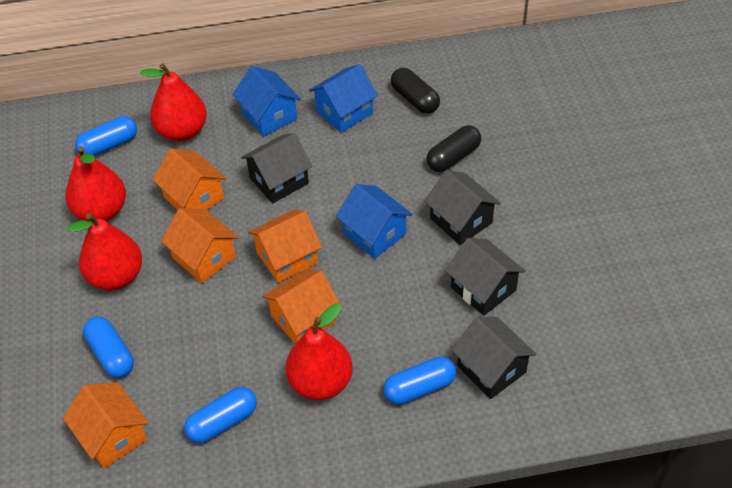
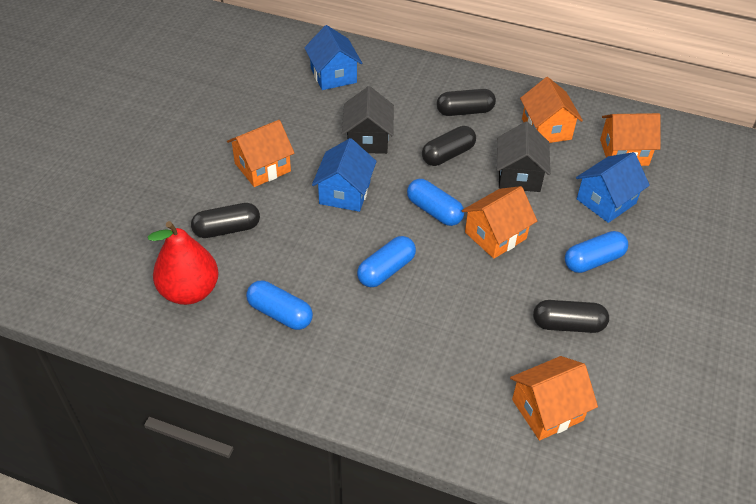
black capsule: 2 -> 4
black house: 4 -> 2
red pear: 4 -> 1

